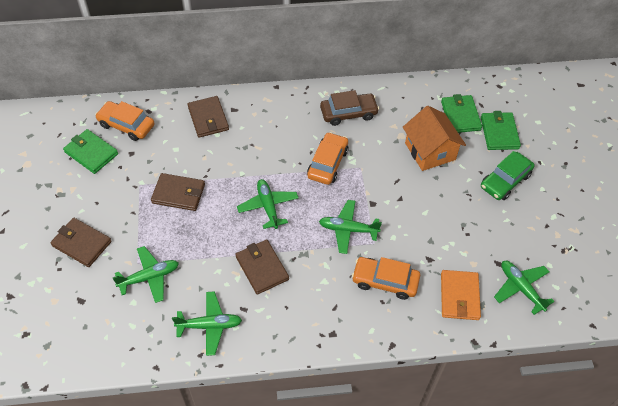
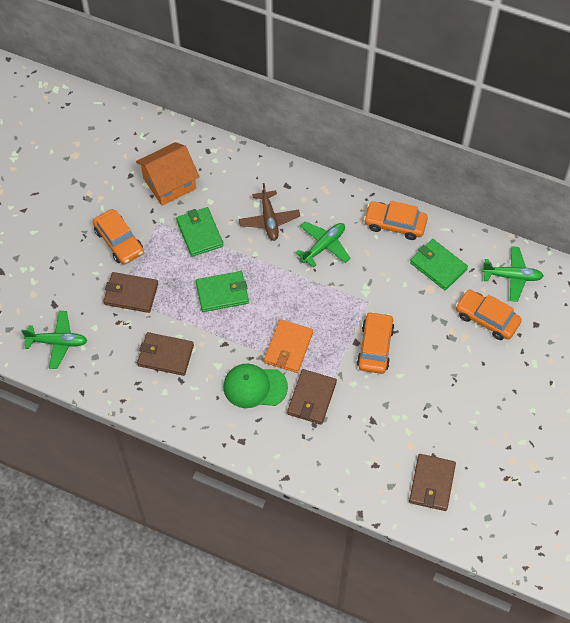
brown car: 1 -> 0
brown plane: 0 -> 1
green cap: 0 -> 1
green car: 1 -> 0
green plane: 5 -> 3
orange car: 3 -> 4

